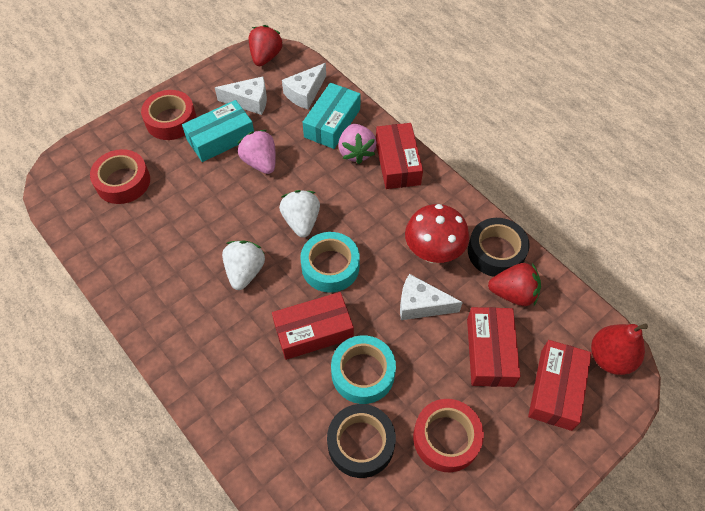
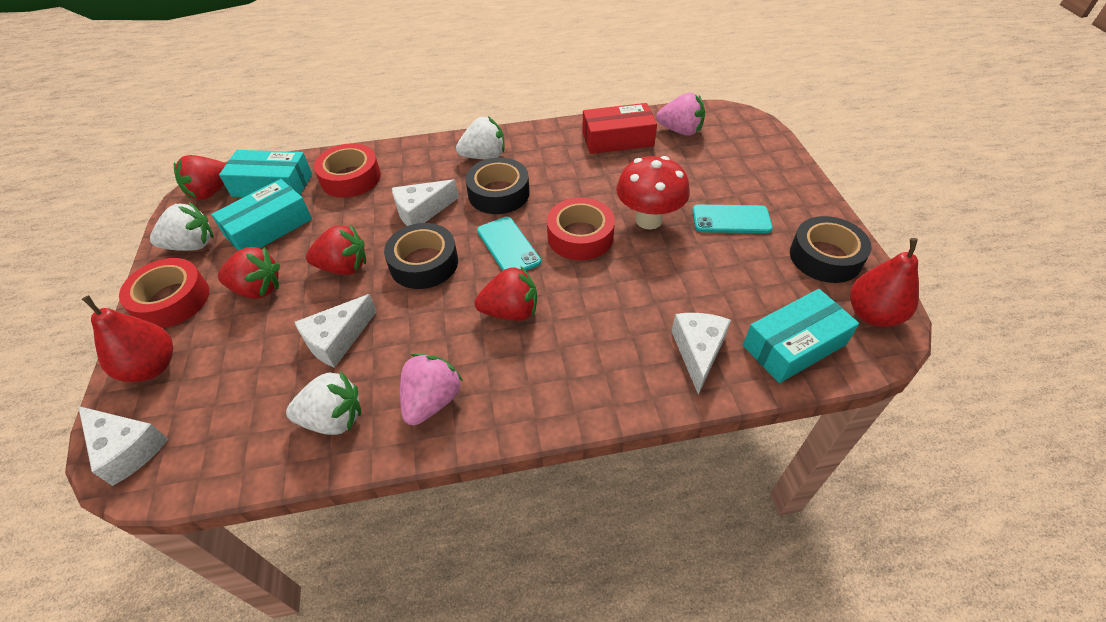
black tape: 2 -> 3
red box: 4 -> 1
red pear: 1 -> 2
red strawberry: 2 -> 4
turquoise box: 2 -> 3
turquoise phone: 0 -> 2
turquoise tape: 2 -> 0
white cheese: 3 -> 4
white strawberry: 2 -> 3

